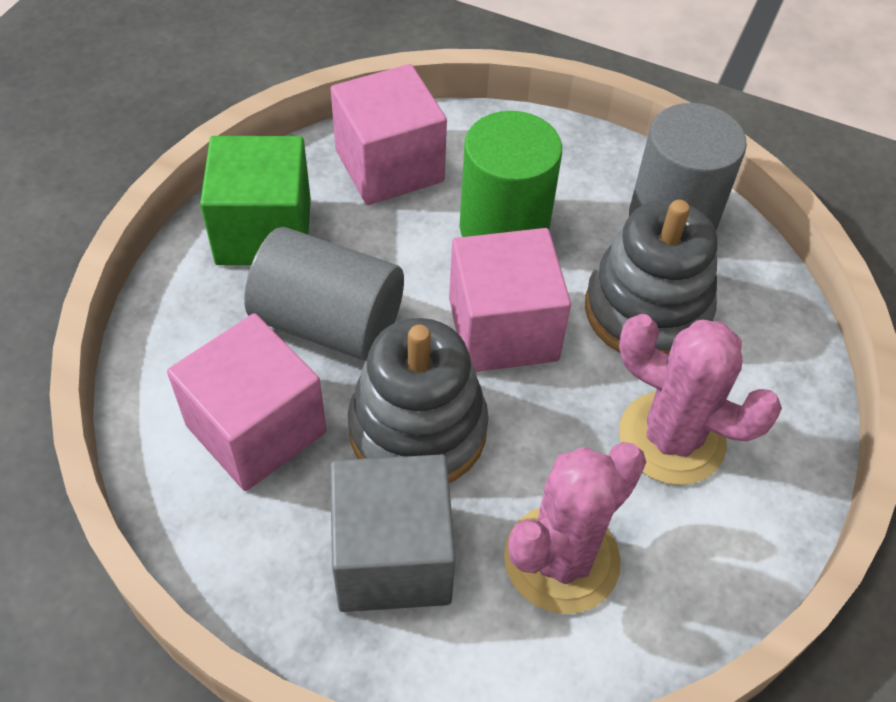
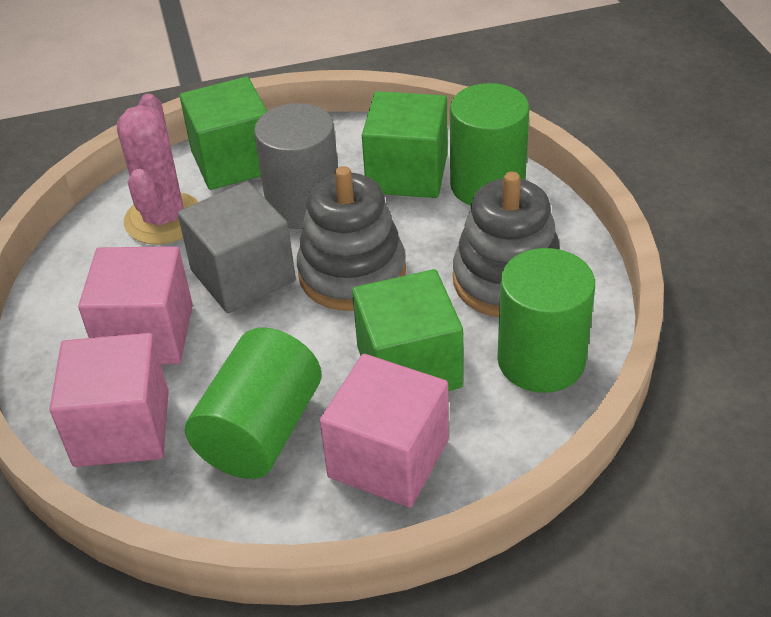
green cube: 1 -> 3
green cylinder: 1 -> 3
grey cylinder: 2 -> 1
pink cactus: 2 -> 1

